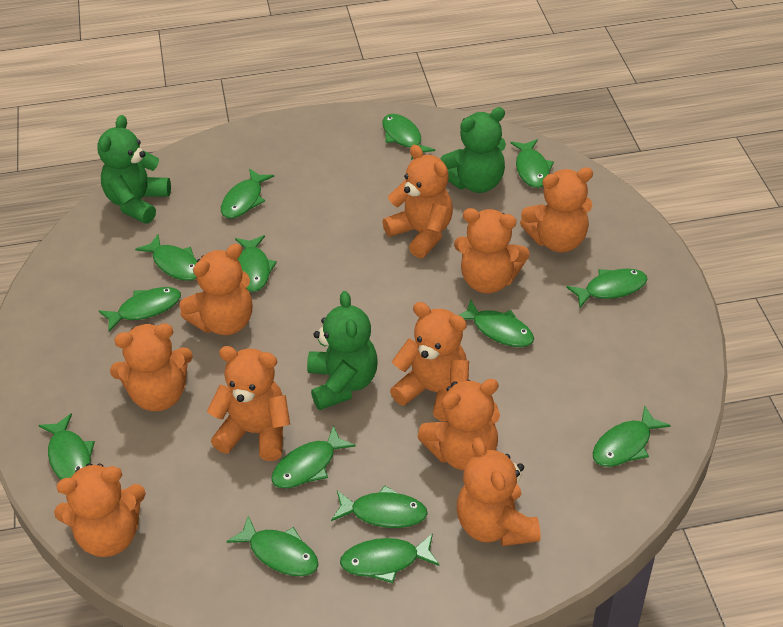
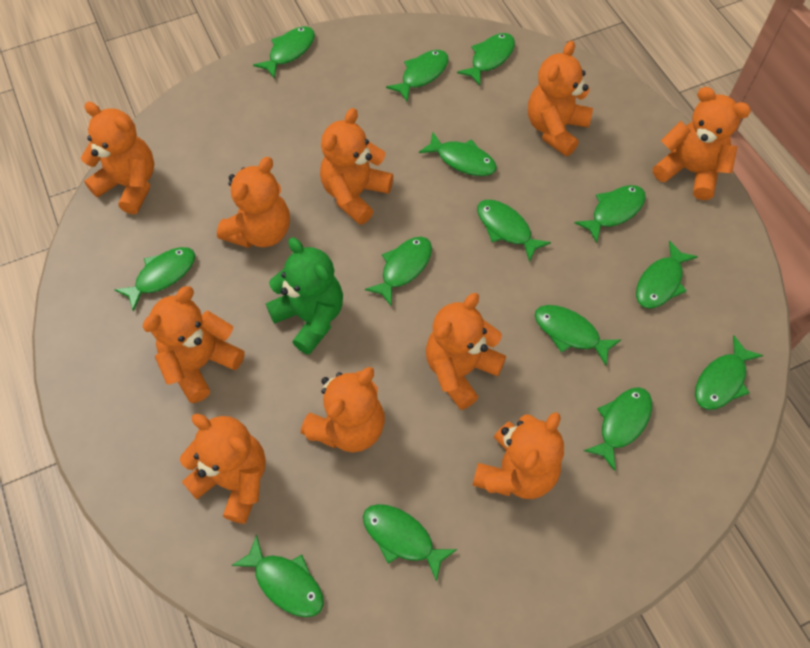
green teddy bear: 3 -> 1

